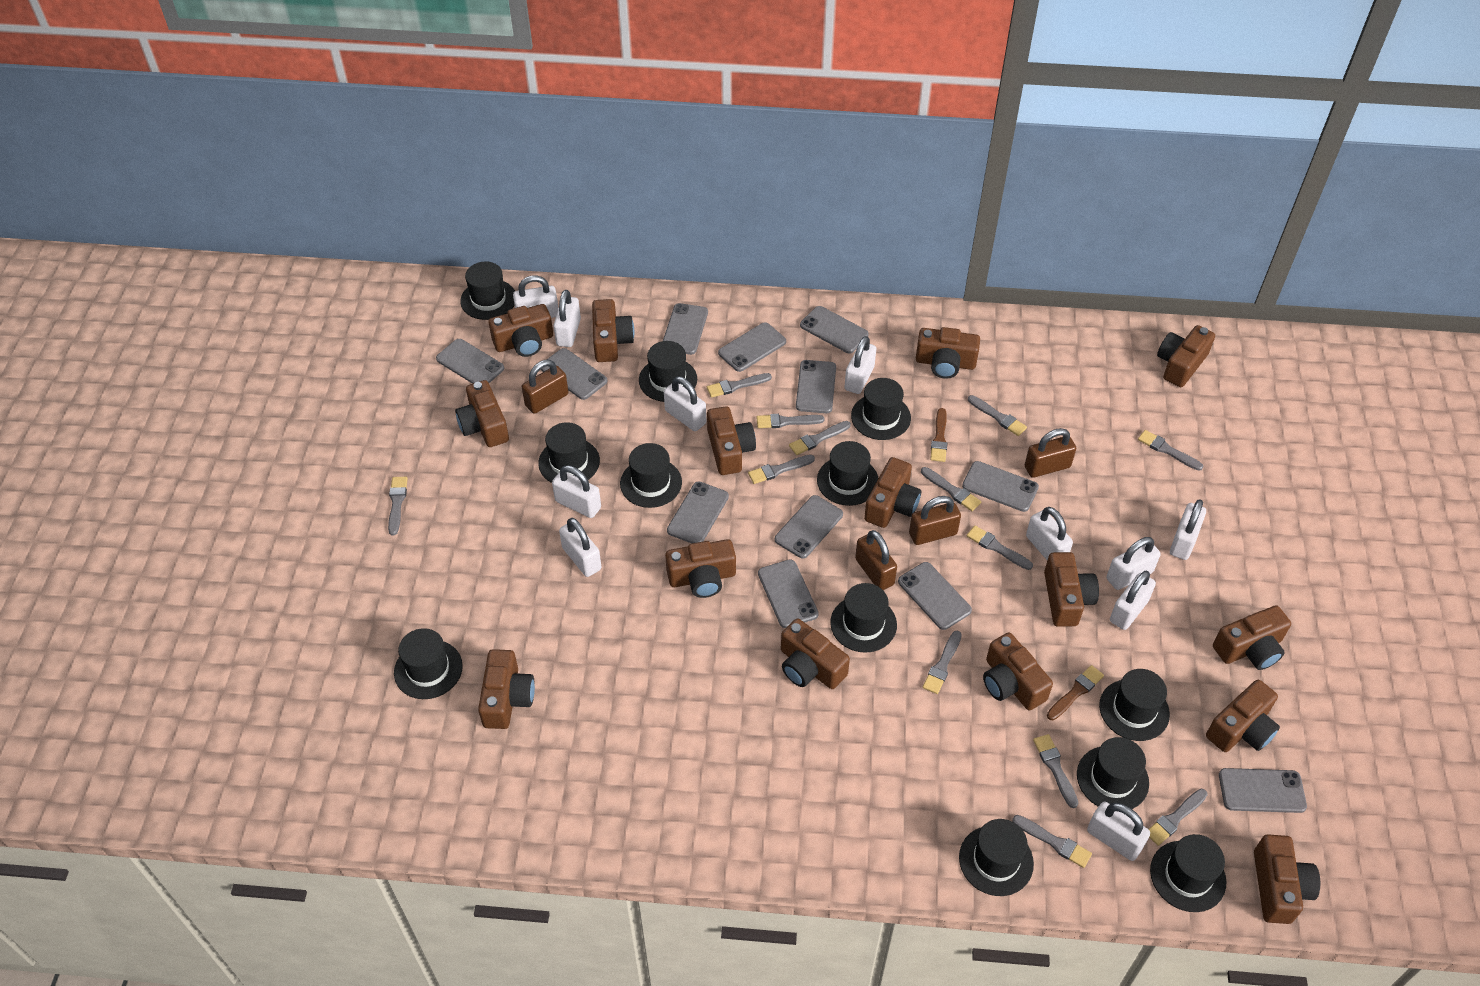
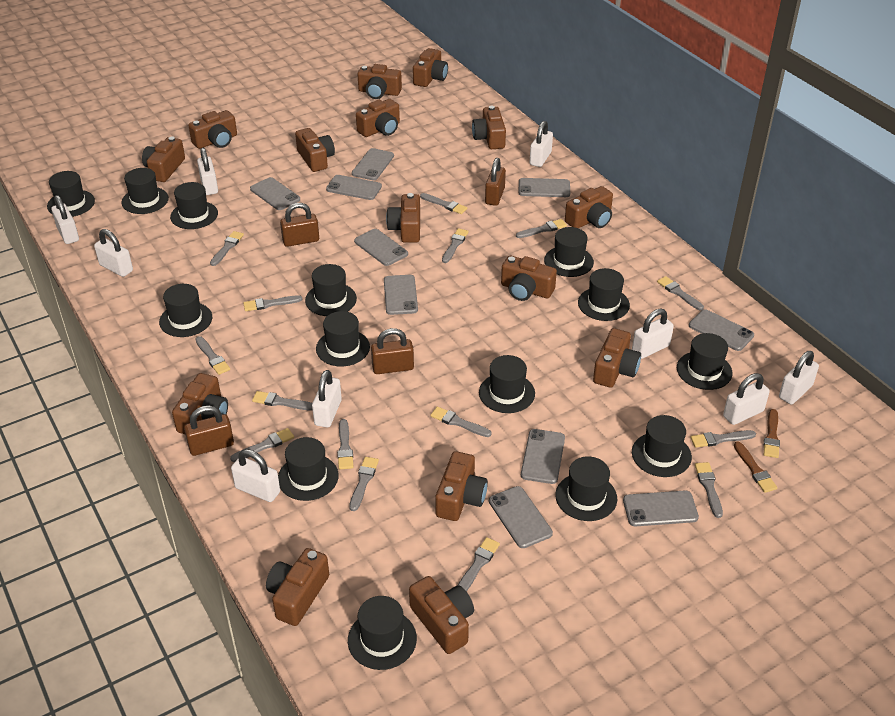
black hat: 12 -> 14
grey brush: 13 -> 15
grey phone: 12 -> 10
white padlock: 11 -> 9

